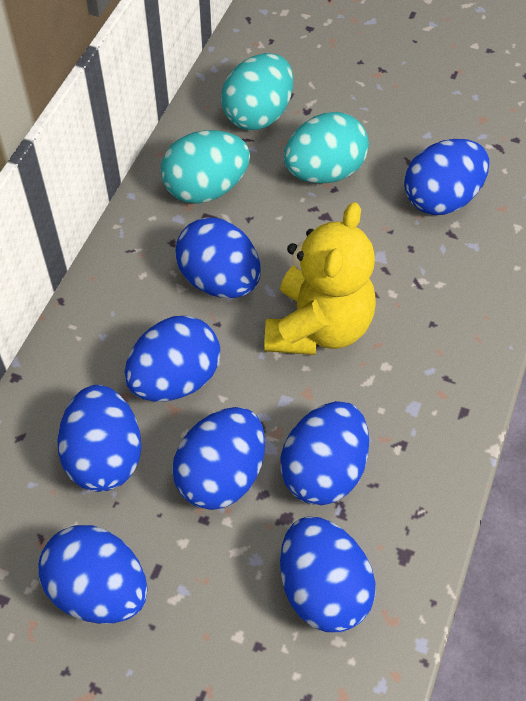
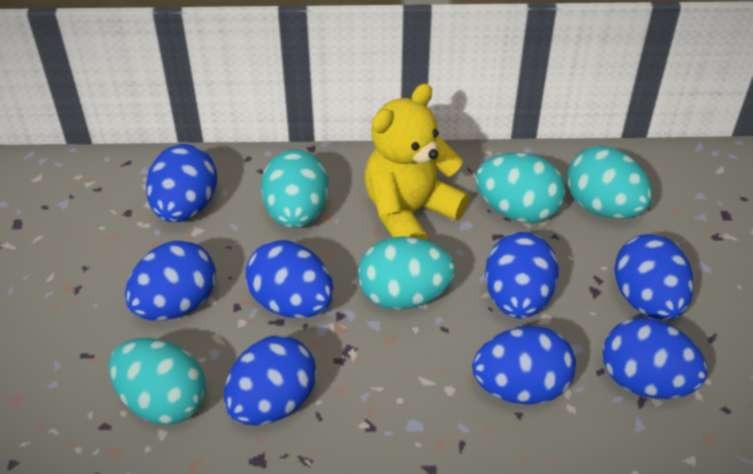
turquoise egg: 3 -> 5

